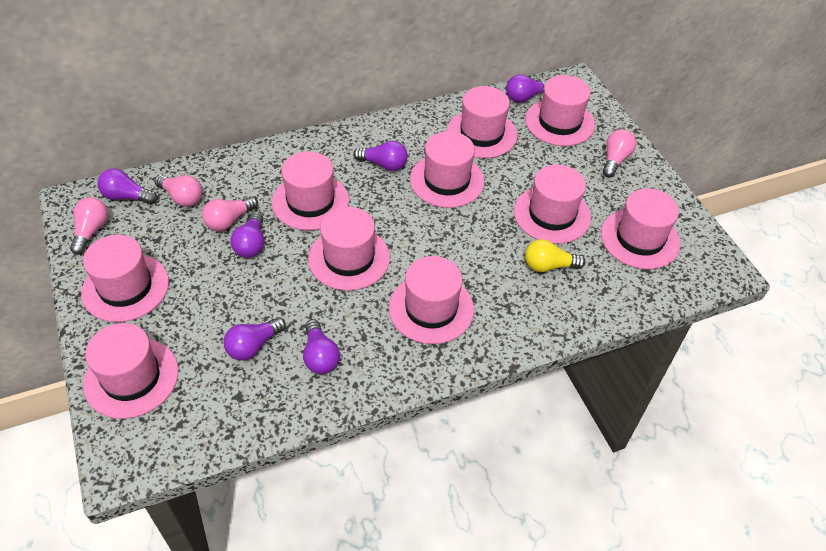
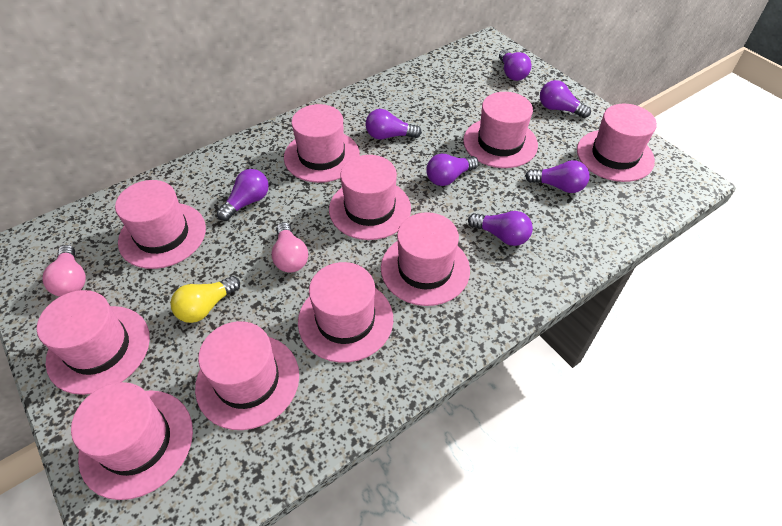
pink light bulb: 4 -> 2
purple light bulb: 6 -> 7

